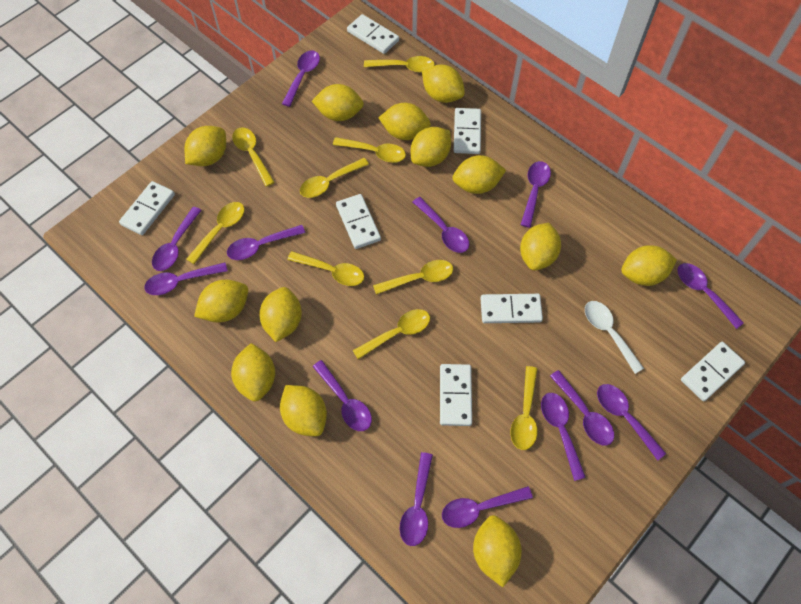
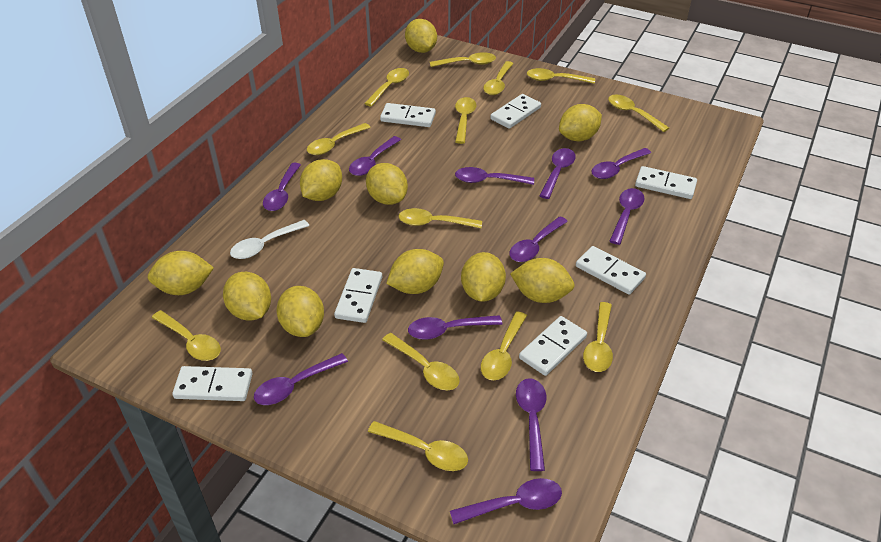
purple spoon: 13 -> 11
yellow lemon: 13 -> 10
yellow spoon: 9 -> 13

